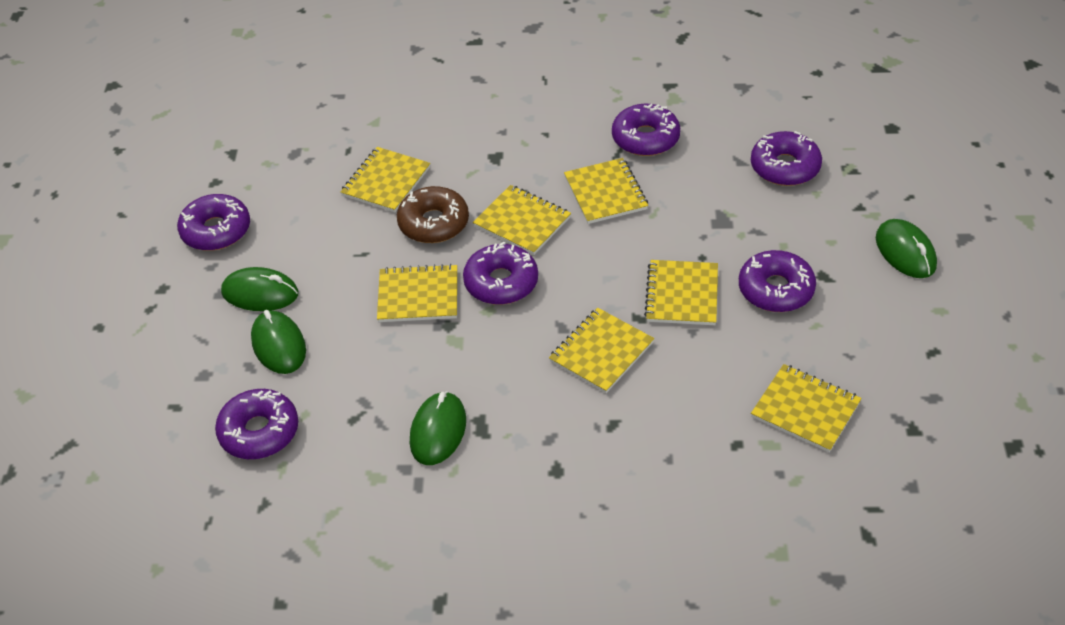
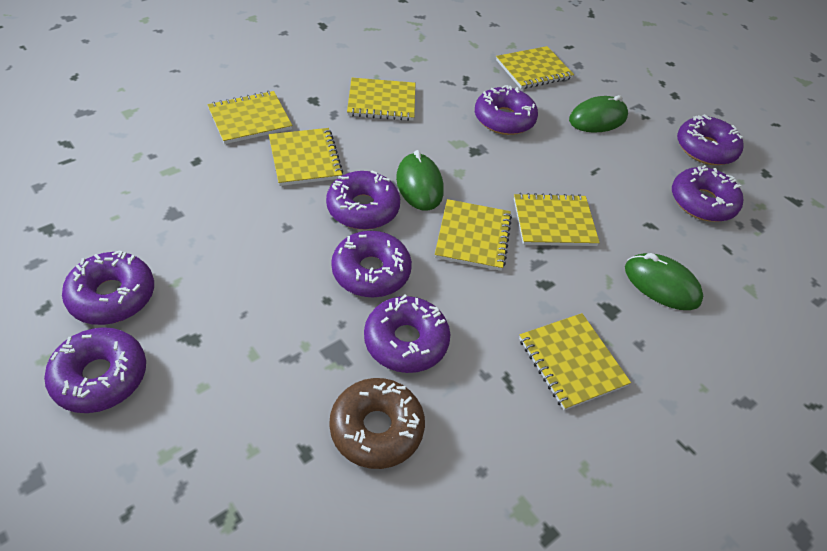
green mouse: 4 -> 3
purple donut: 6 -> 8

